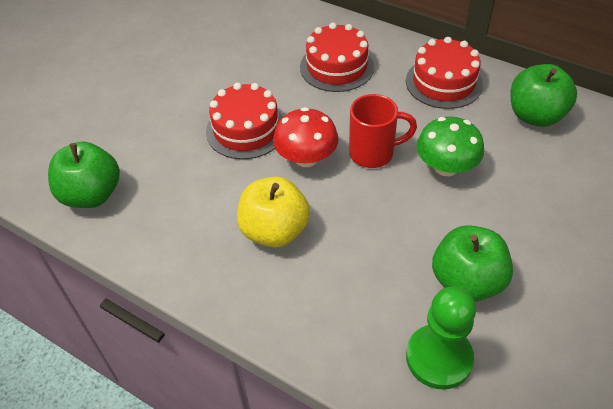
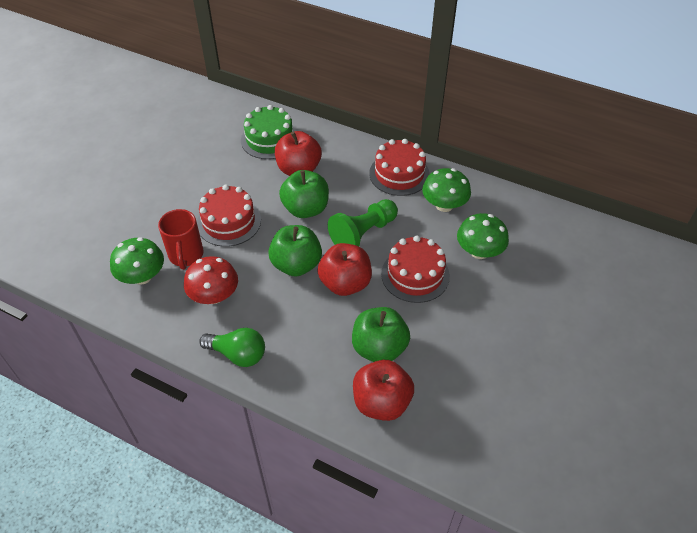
green cake: 0 -> 1
green light bulb: 0 -> 1
green mushroom: 1 -> 3
red apple: 0 -> 3
yellow apple: 1 -> 0

